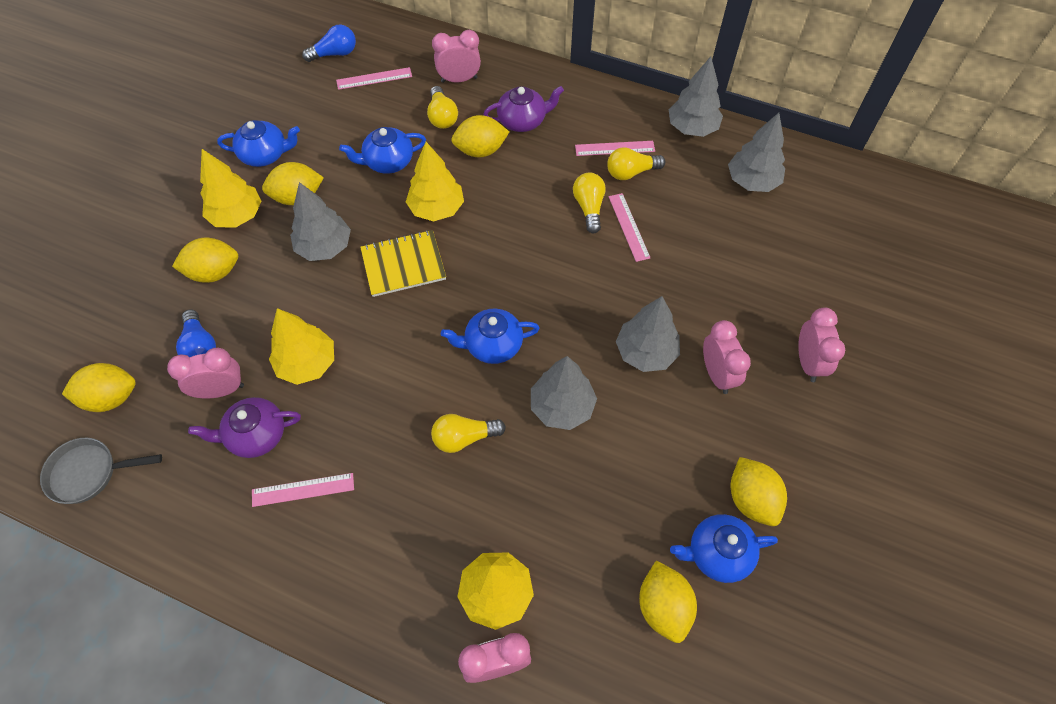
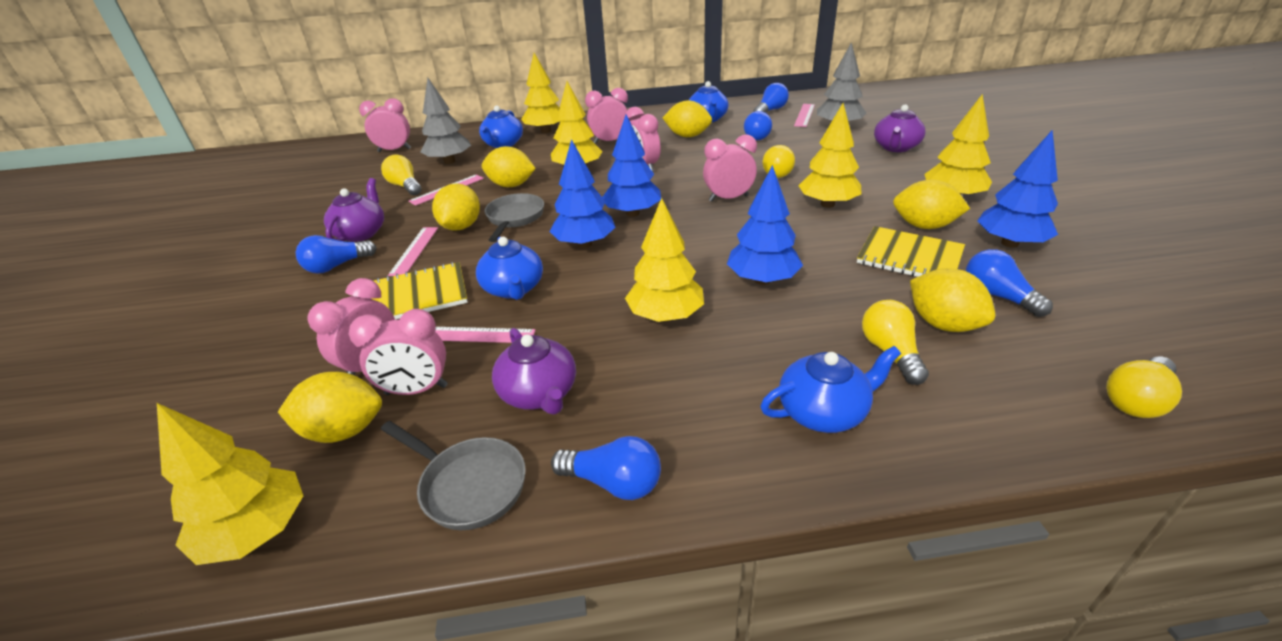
blue light bulb: 2 -> 5
blue tree: 0 -> 4
grey pan: 1 -> 2
grey tree: 5 -> 2
pink clock: 5 -> 6
purple teapot: 2 -> 3
yellow notebook: 1 -> 2
yellow tree: 4 -> 6

